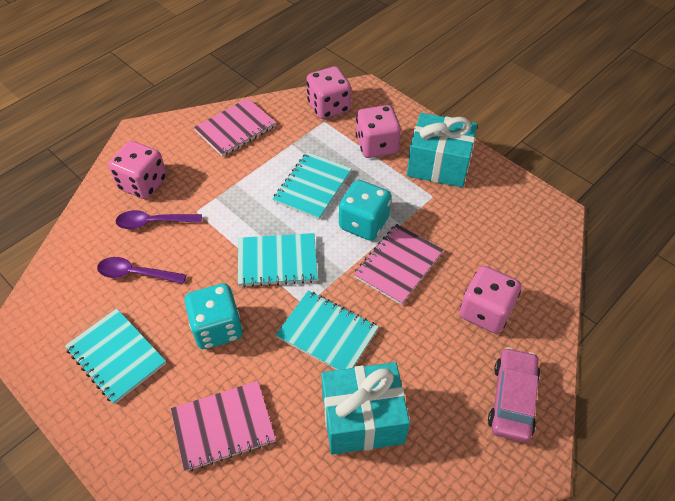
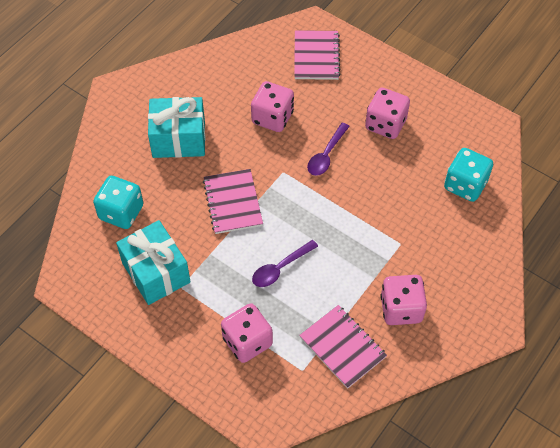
pink car: 1 -> 0
turquoise notebook: 4 -> 0

